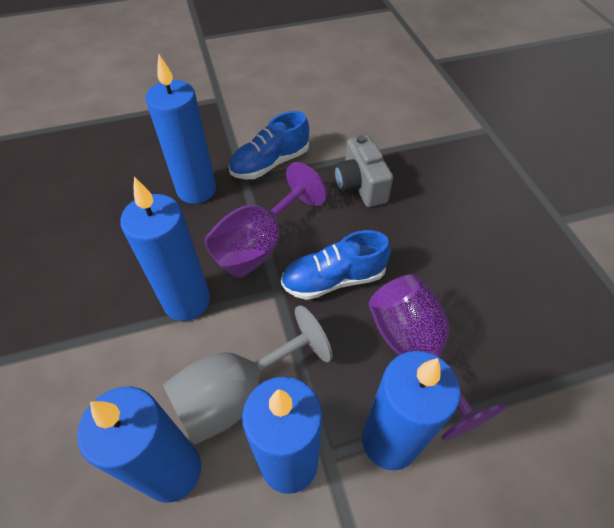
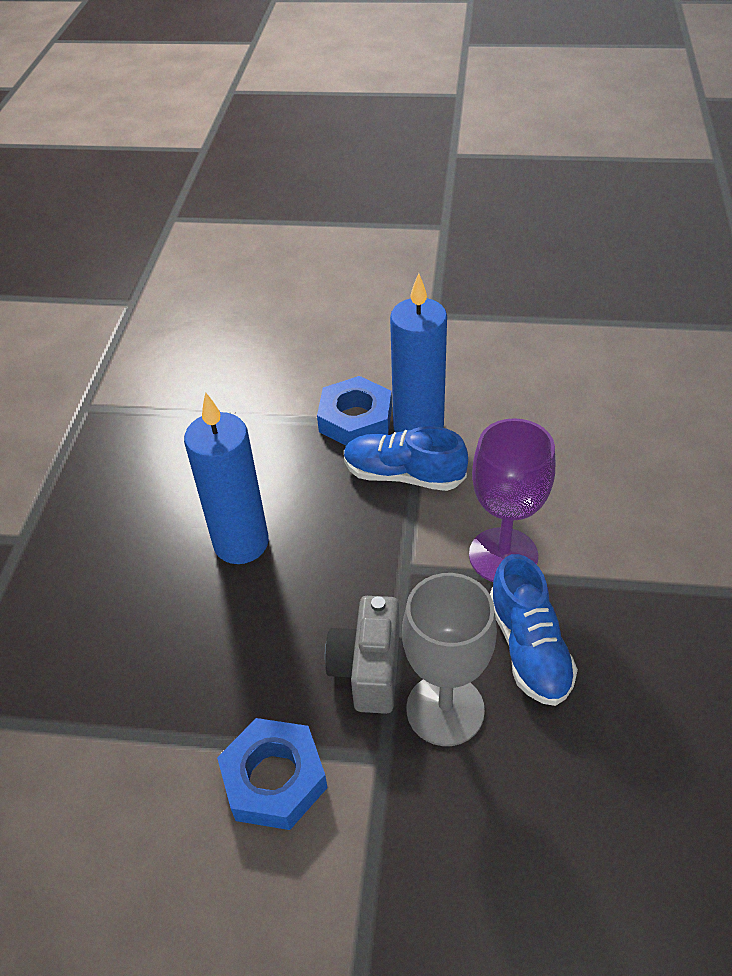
blue candle: 5 -> 2
blue nut: 0 -> 2
purple goblet: 2 -> 1

